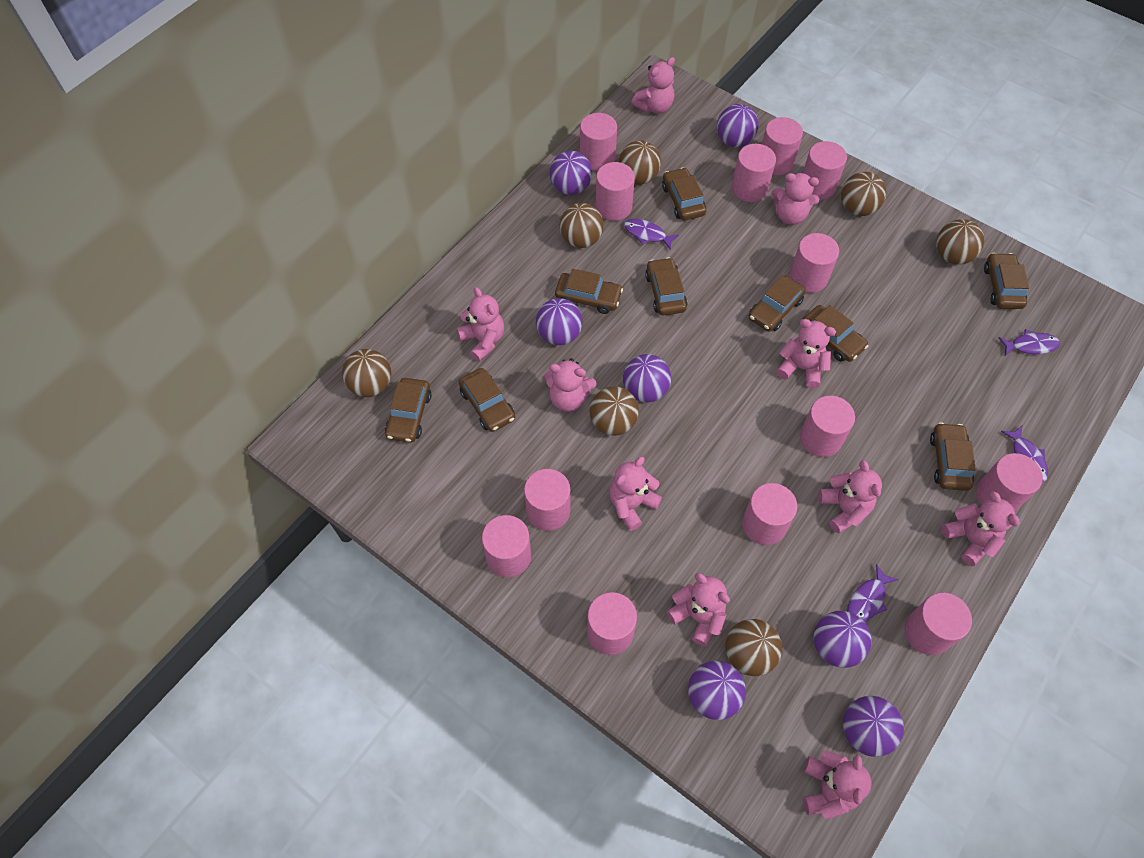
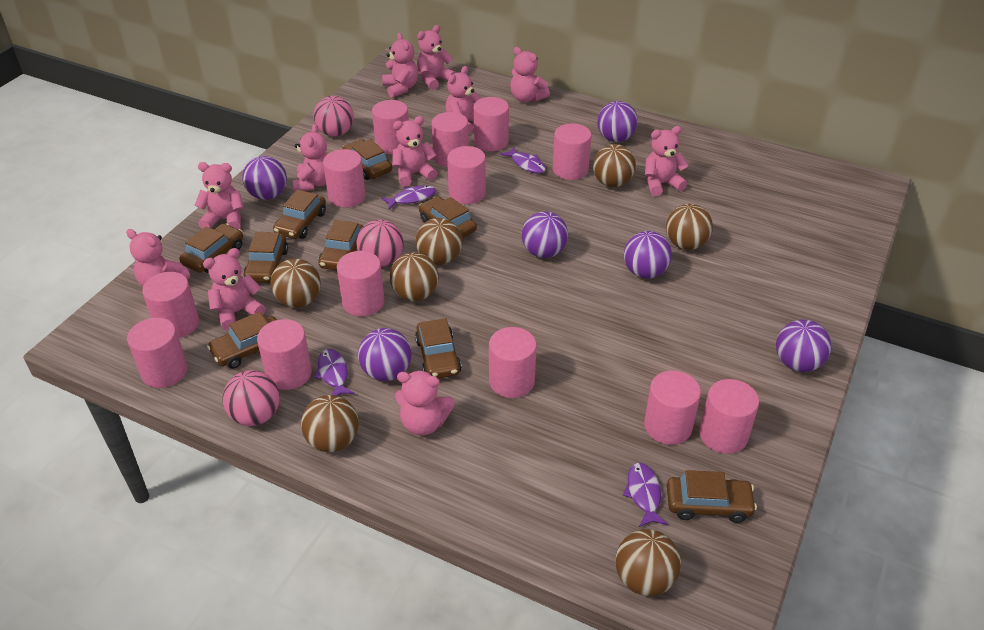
pink ball: 0 -> 3
pink teddy bear: 10 -> 11
purple ball: 7 -> 6

